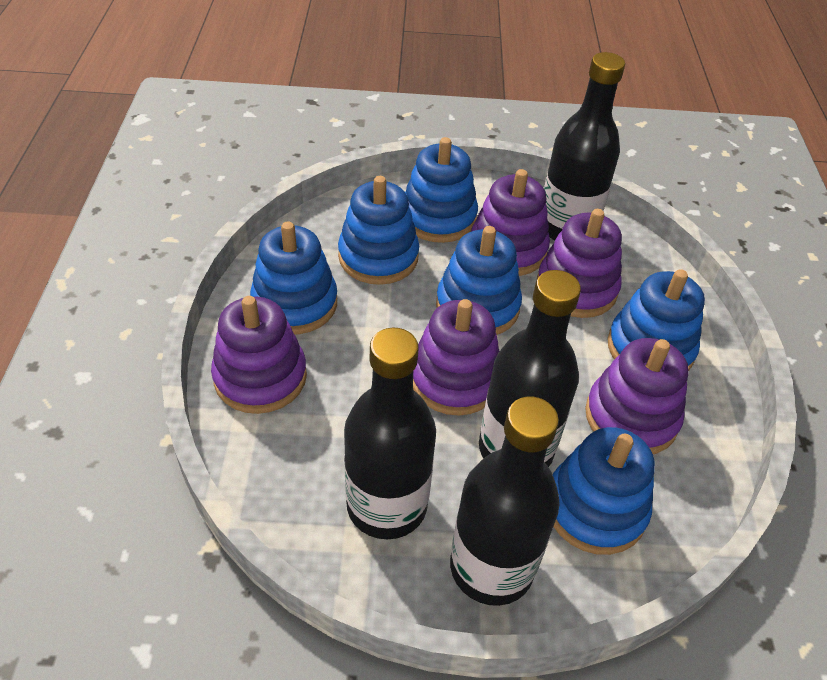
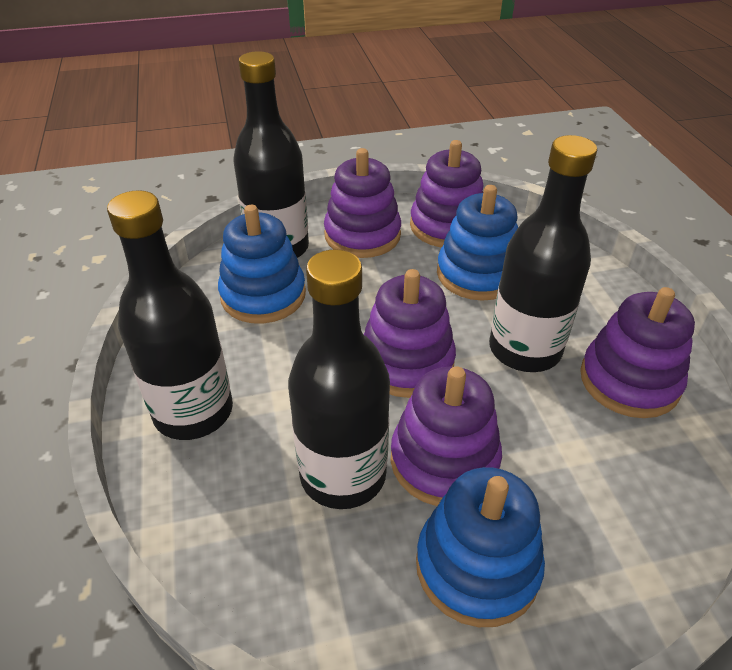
blue stacking toy: 6 -> 3

